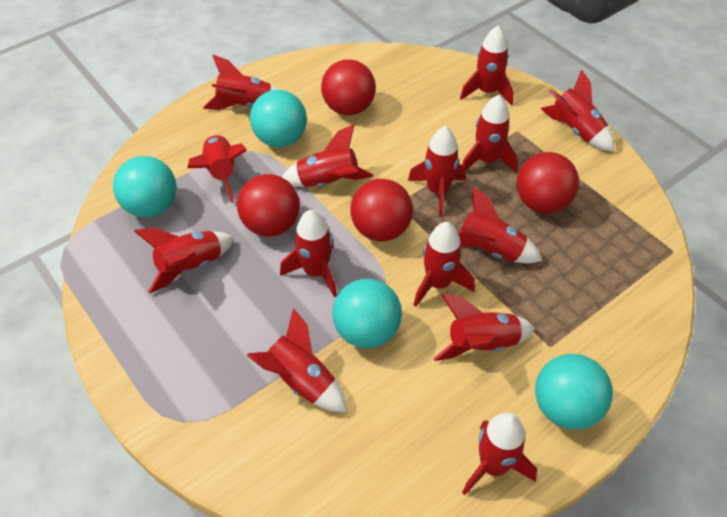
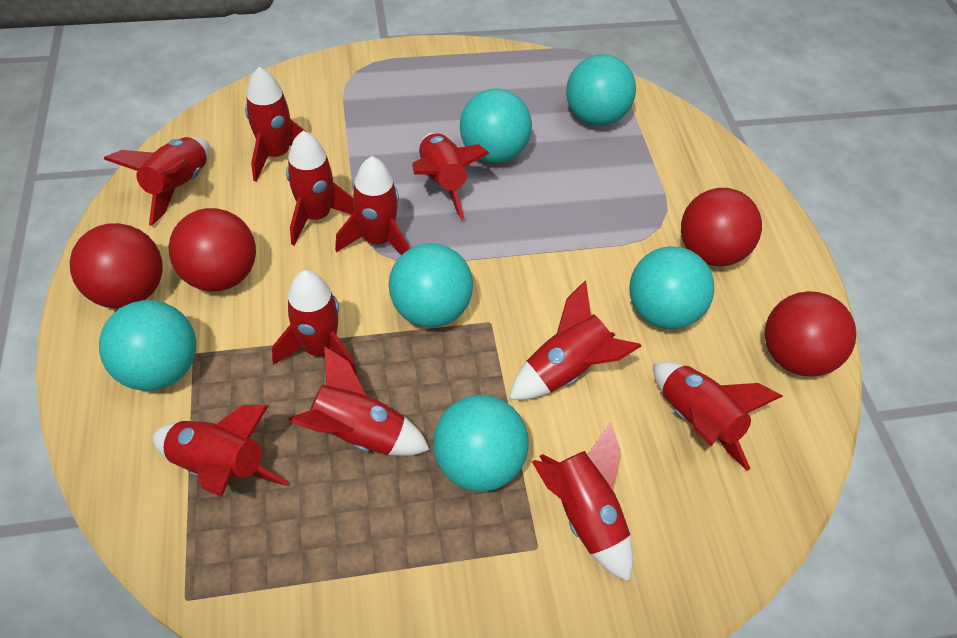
red rocket: 14 -> 11
turquoise ball: 4 -> 6

